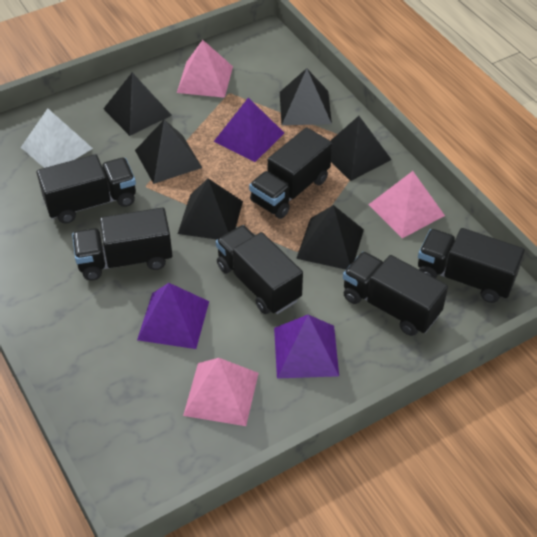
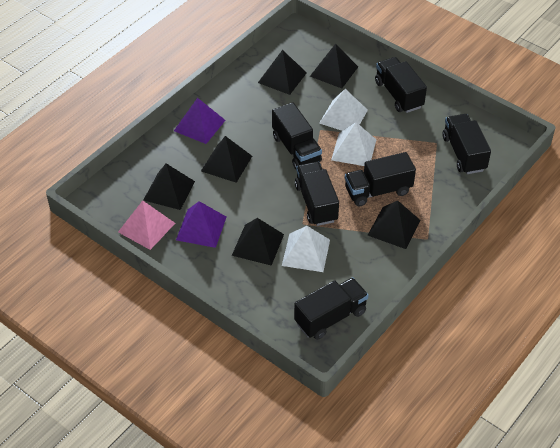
pink pyramid: 3 -> 1
purple pyramid: 3 -> 2
white pyramid: 1 -> 3

